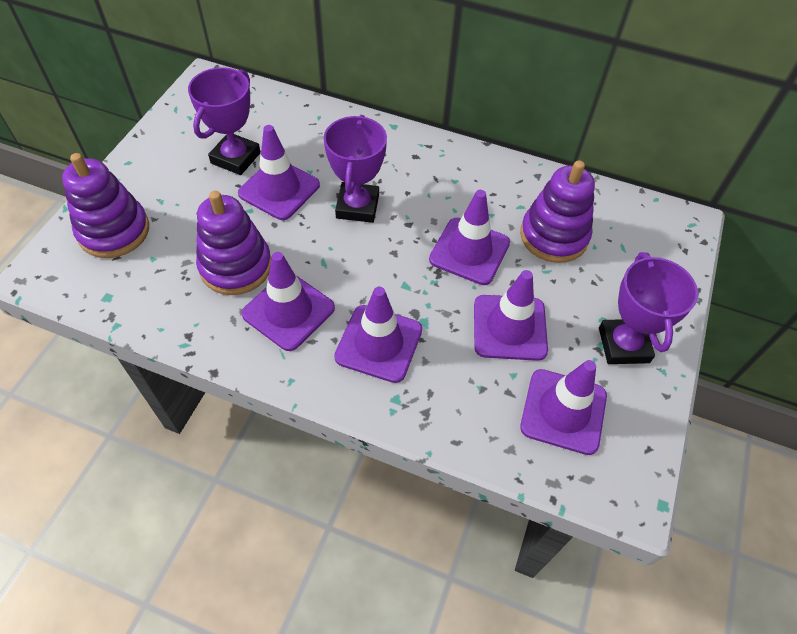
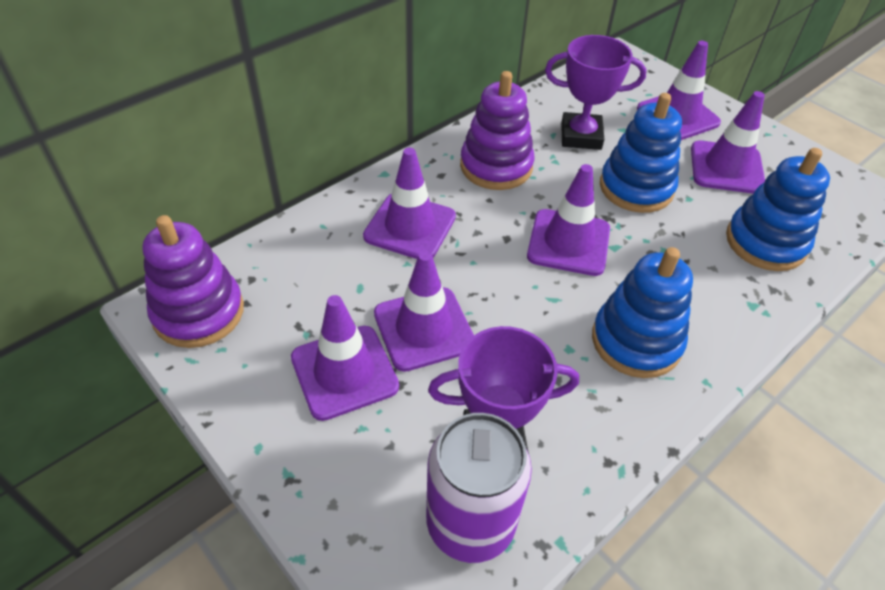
blue stacking toy: 0 -> 3
purple can: 0 -> 1
purple stacking toy: 3 -> 2
purple trophy: 3 -> 2

